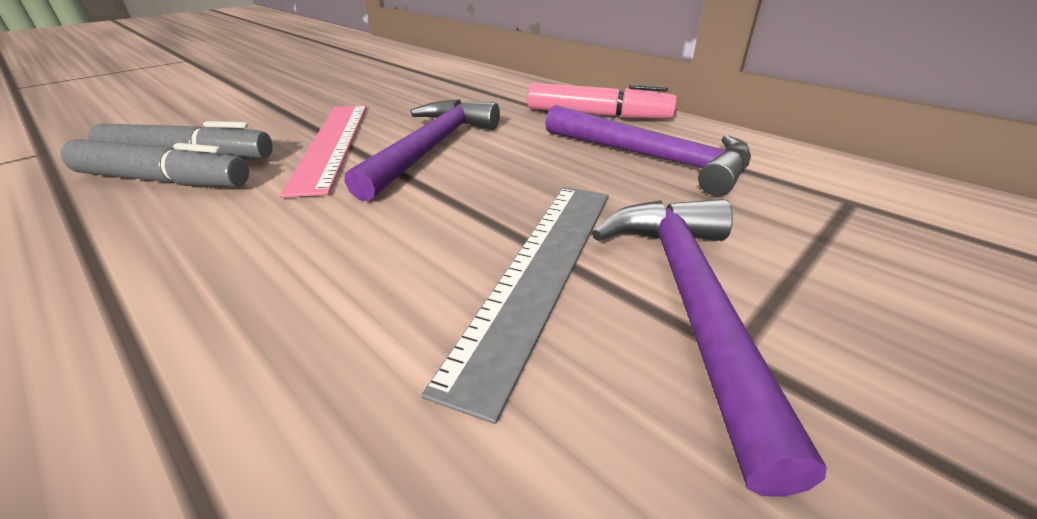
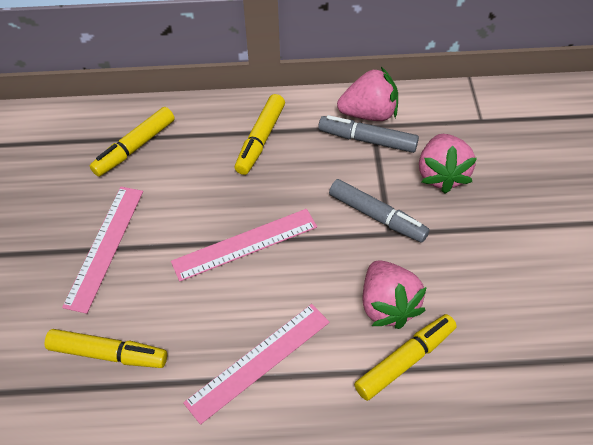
grey ruler: 1 -> 0
pink marker: 1 -> 0
pink ruler: 1 -> 3
pink strawberry: 0 -> 3
purple hammer: 3 -> 0
yellow marker: 0 -> 4

